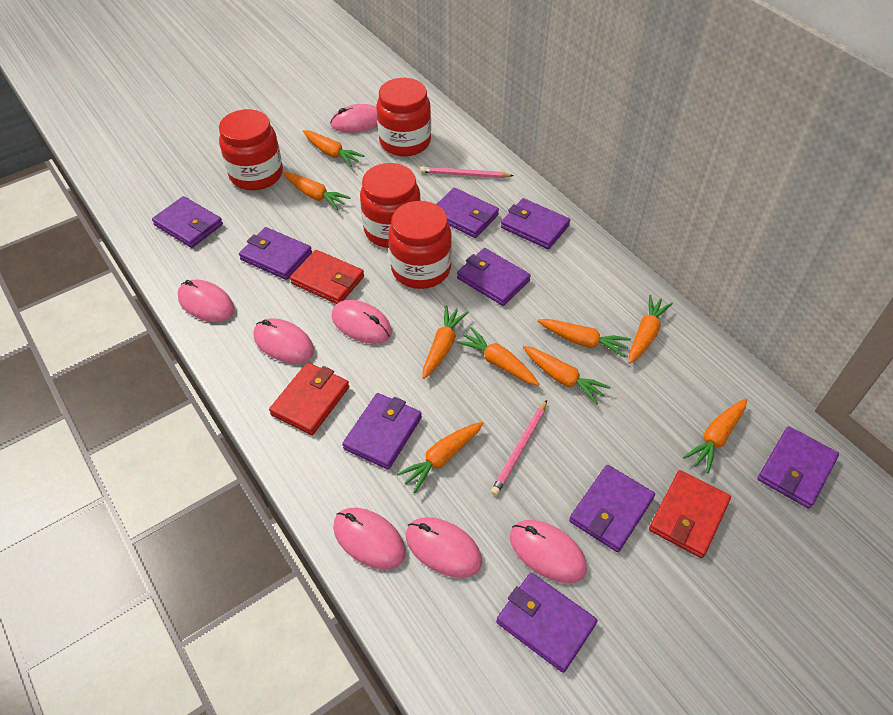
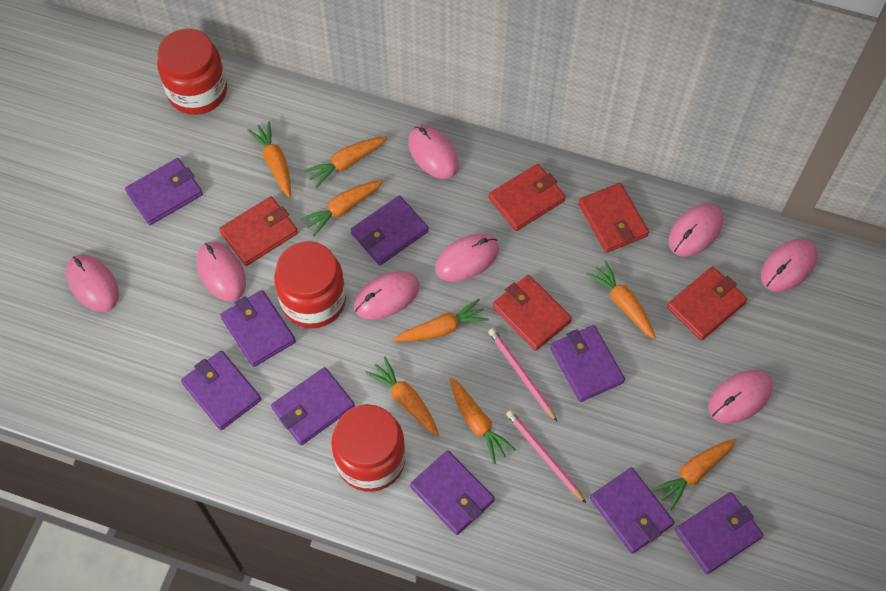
orange carrot: 9 -> 8
pink mouse: 7 -> 8
red jar: 4 -> 3
red wallet: 3 -> 5

